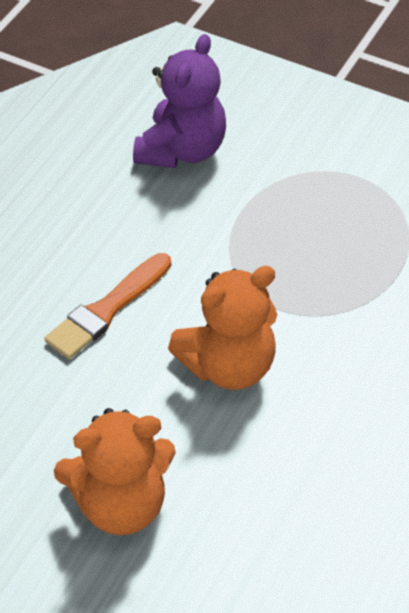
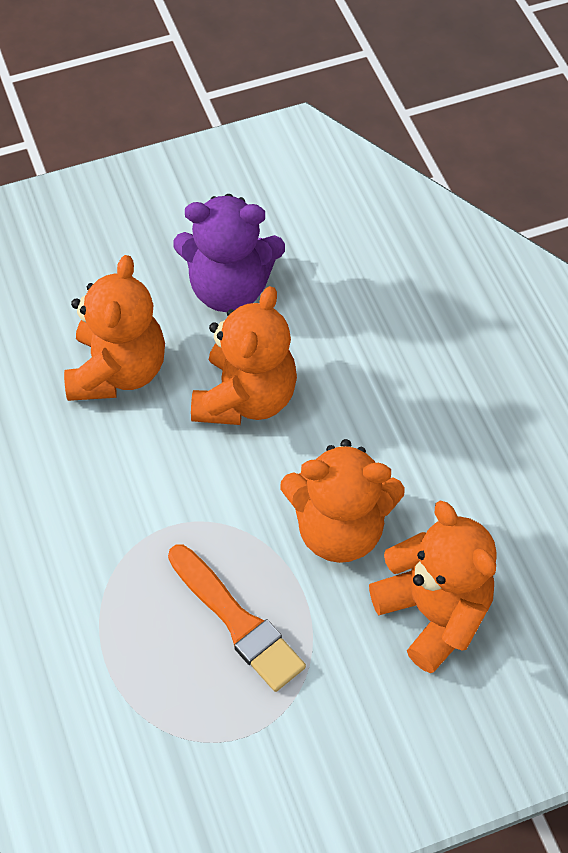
orange teddy bear: 2 -> 4

